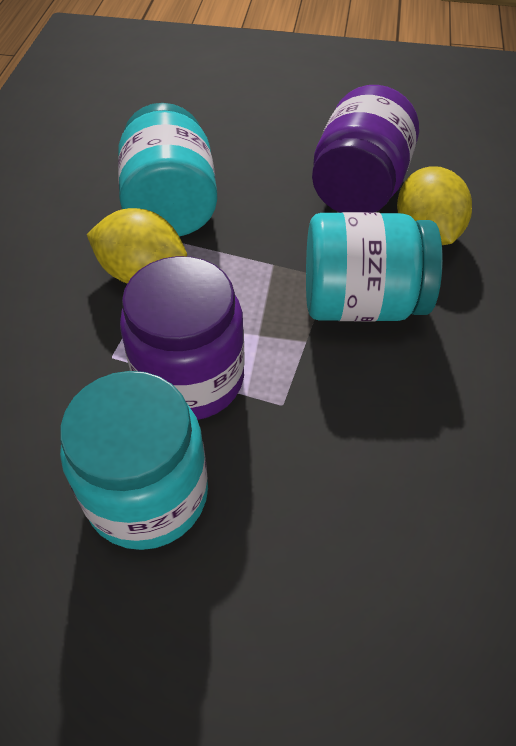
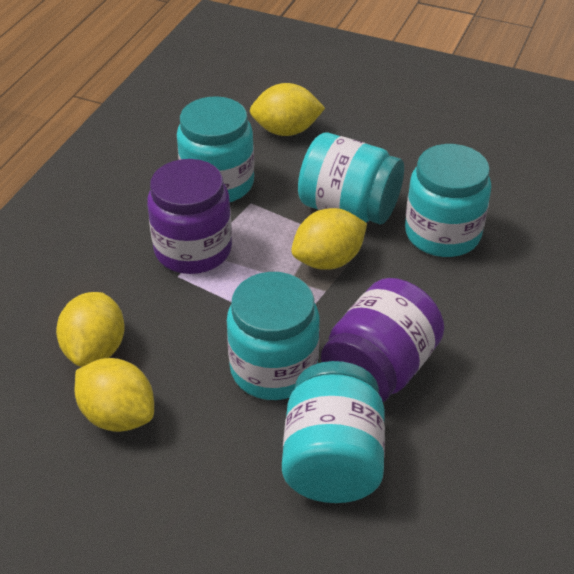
turquoise jar: 3 -> 5
yellow lemon: 2 -> 4

